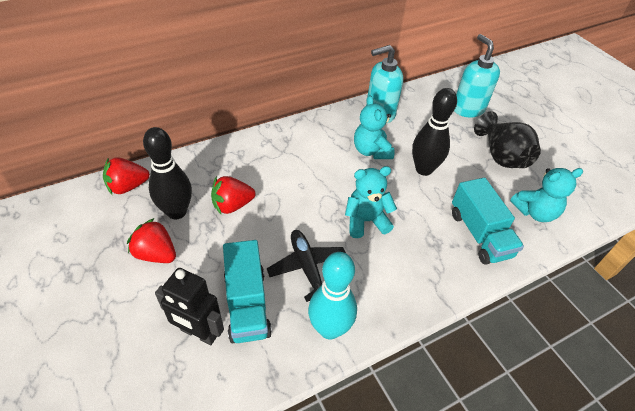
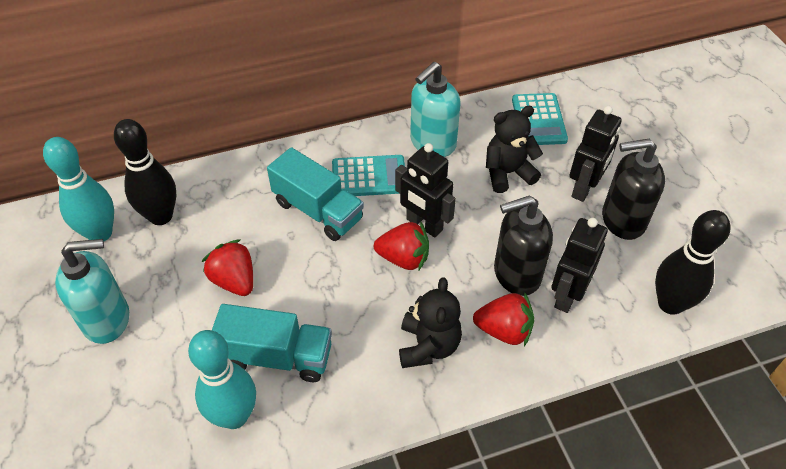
black plane: 1 -> 0
black robot: 1 -> 3
black soap dispenser: 0 -> 2
black teddy bear: 0 -> 2
black vase: 1 -> 0
turquoise bowling pin: 1 -> 2
turquoise calculator: 0 -> 2
turquoise teddy bear: 3 -> 0

